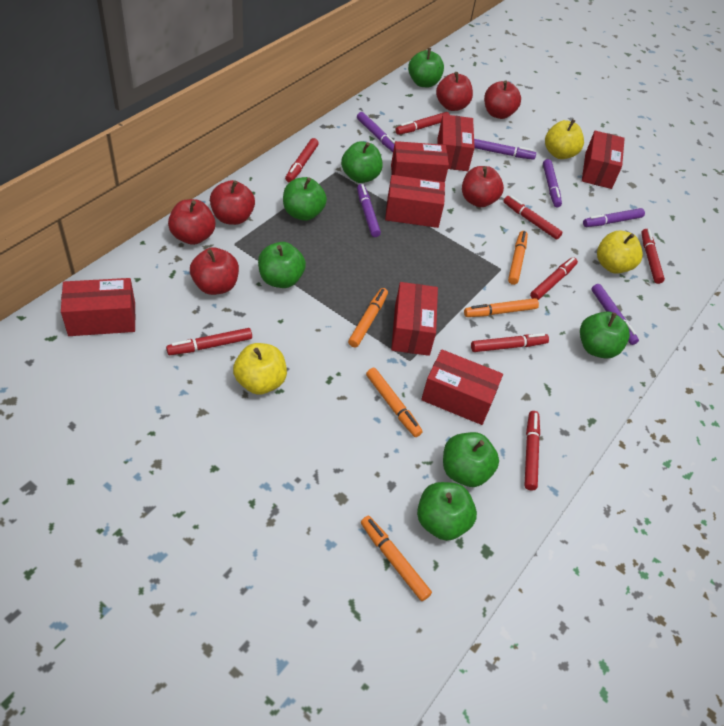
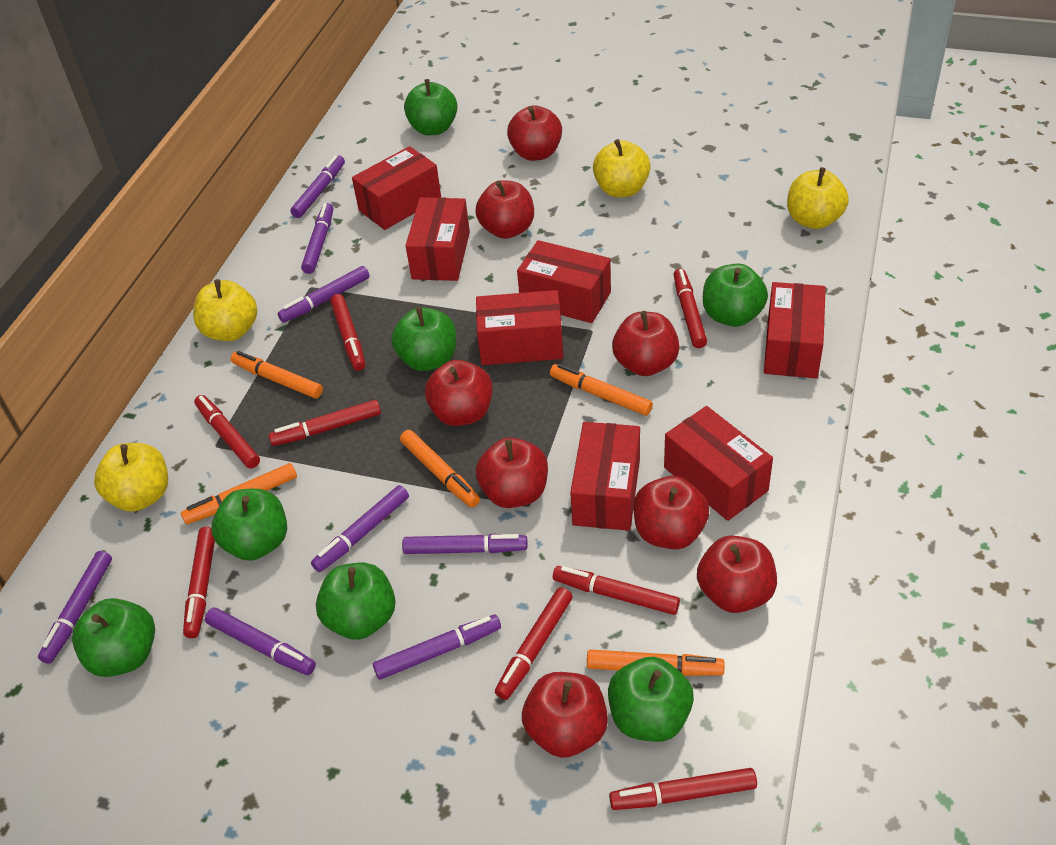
purple marker: 6 -> 8
red apple: 6 -> 8
yellow apple: 3 -> 4

